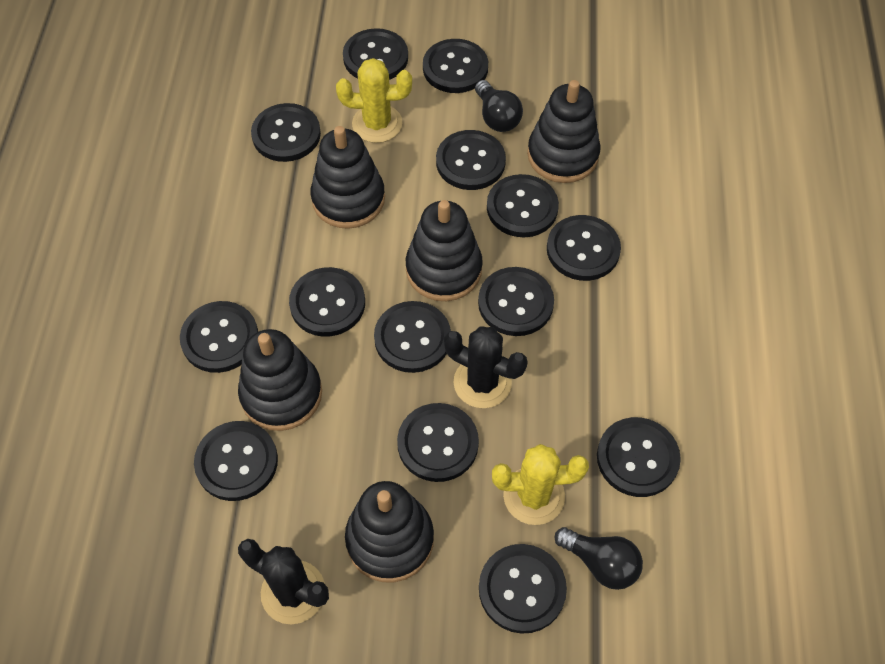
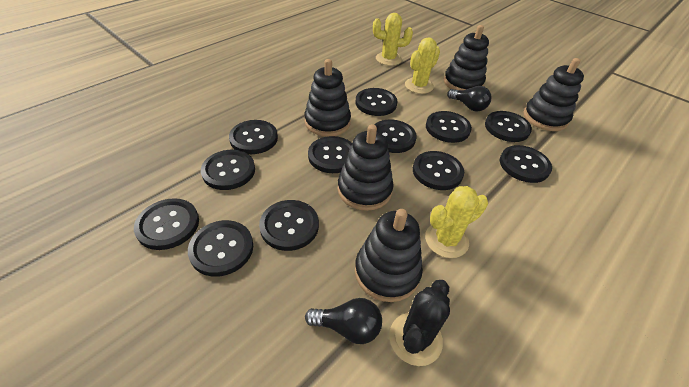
black button: 14 -> 12
black cactus: 2 -> 1
yellow cactus: 2 -> 3

